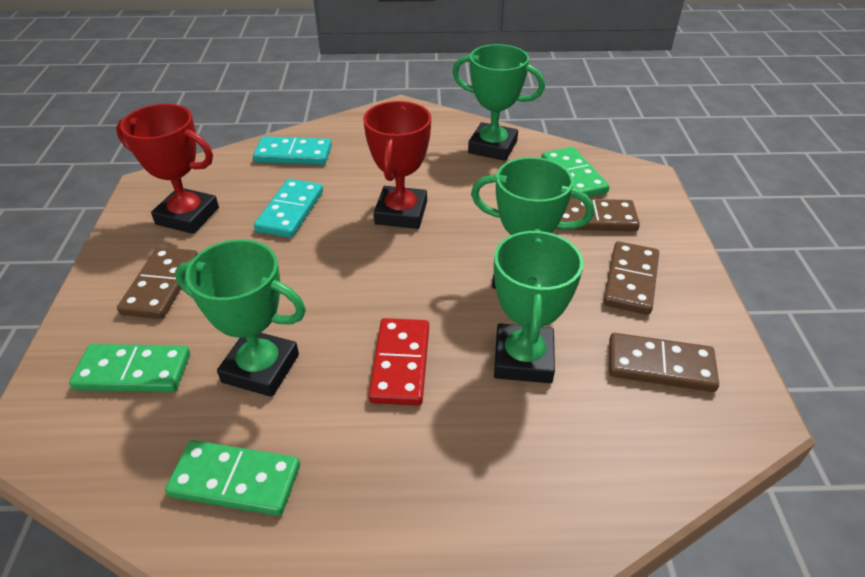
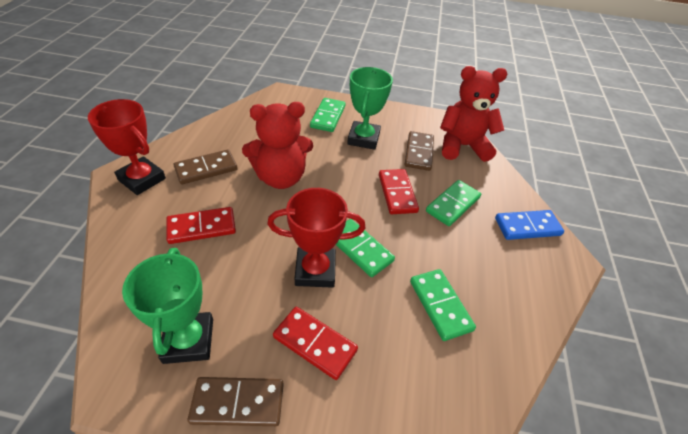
blue domino: 0 -> 1
brown domino: 4 -> 3
green domino: 3 -> 4
green trophy: 4 -> 2
red domino: 1 -> 3
red teddy bear: 0 -> 2
turquoise domino: 2 -> 0

